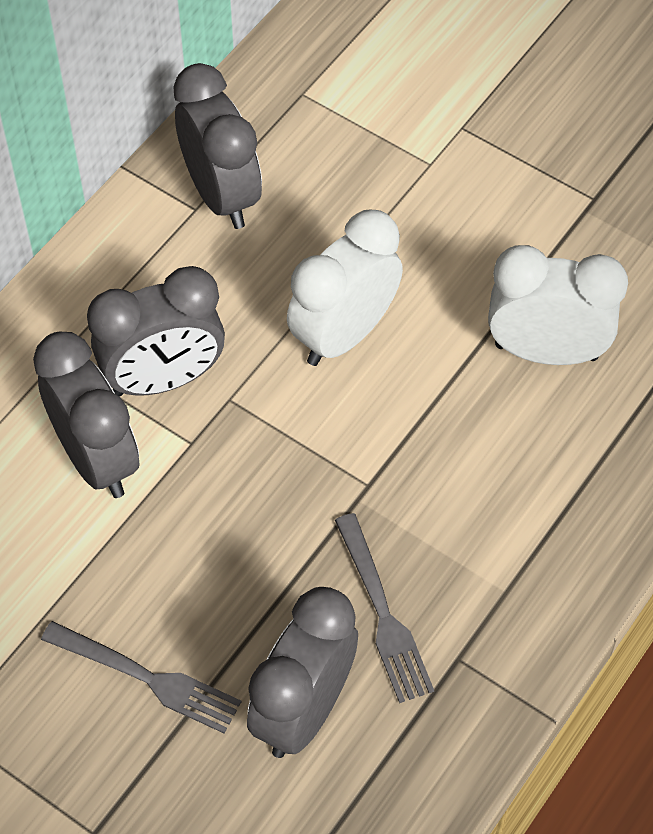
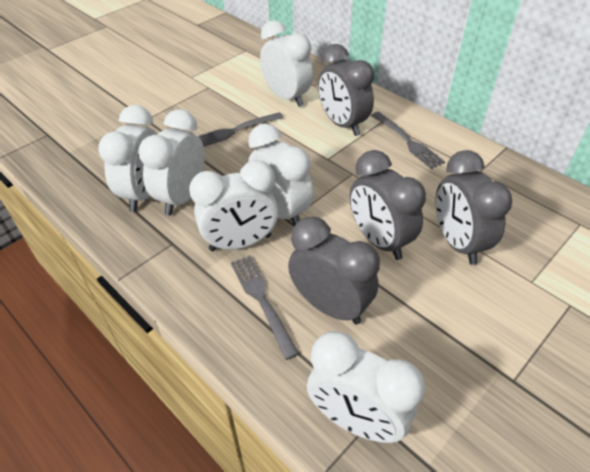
grey fork: 2 -> 3
white clock: 2 -> 6

